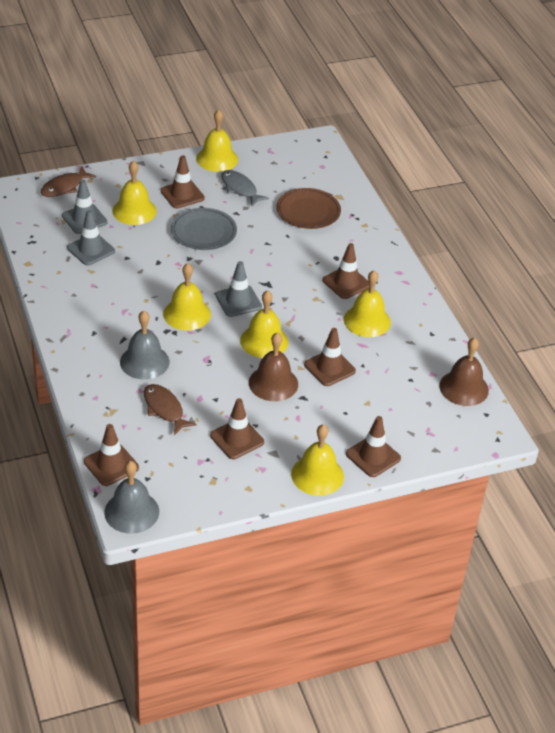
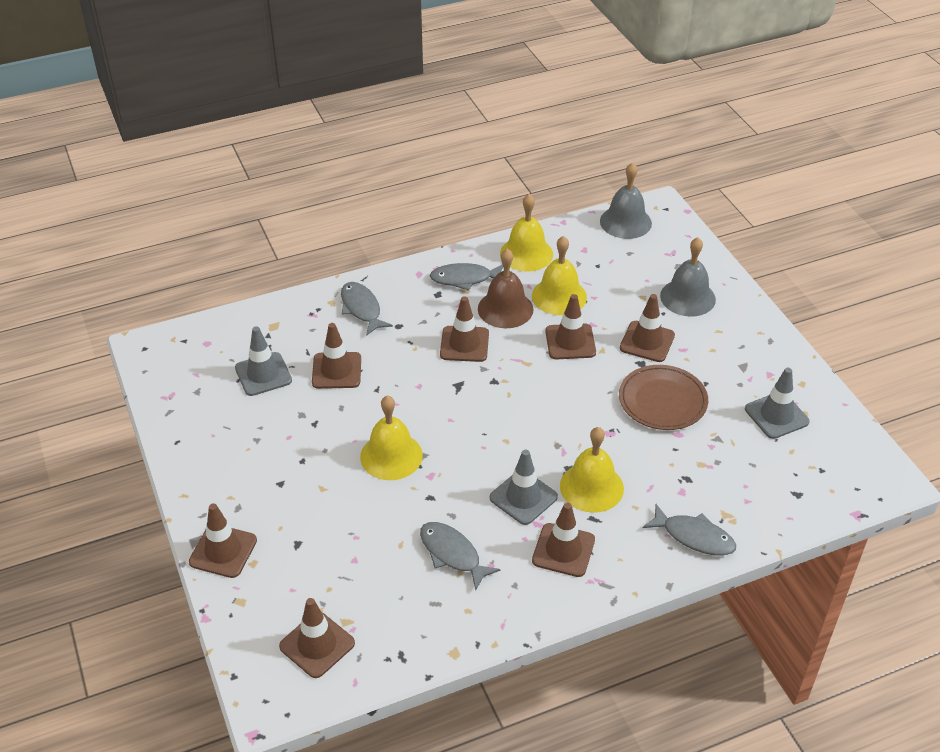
brown bell: 2 -> 1
brown fish: 2 -> 0
brown traffic cone: 6 -> 7
grey fish: 1 -> 4
grey plate: 1 -> 0
yellow bell: 6 -> 4

